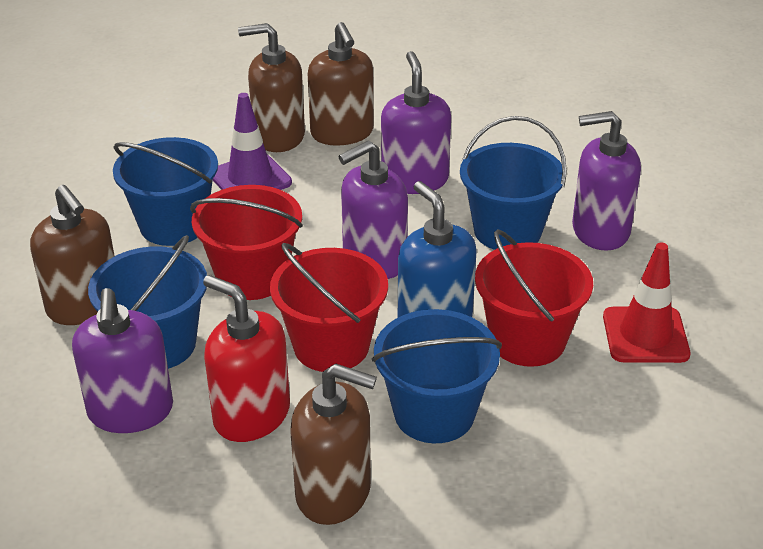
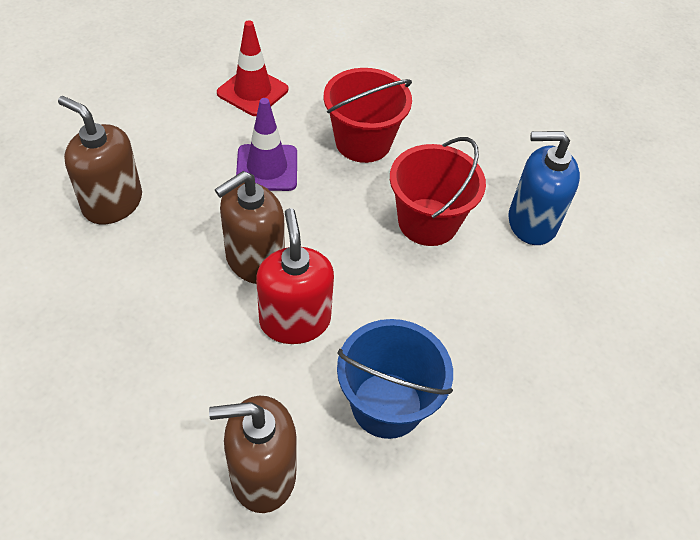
blue bucket: 4 -> 1
brown soap dispenser: 4 -> 3
purple soap dispenser: 4 -> 0
red bucket: 3 -> 2

